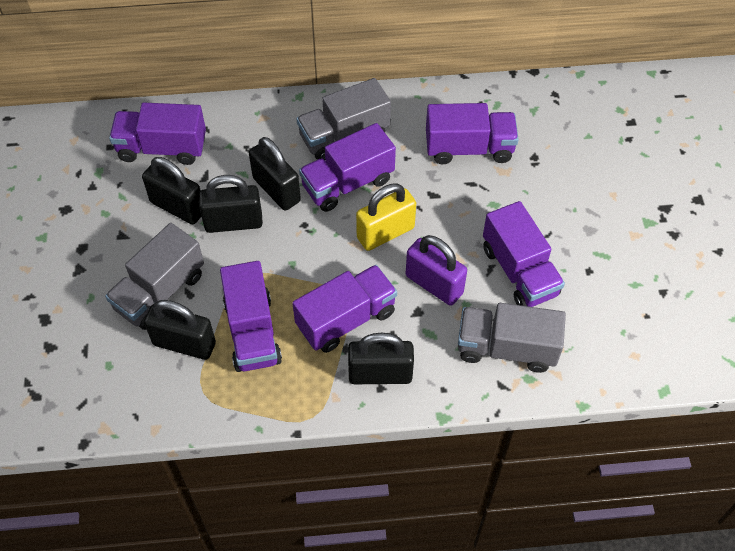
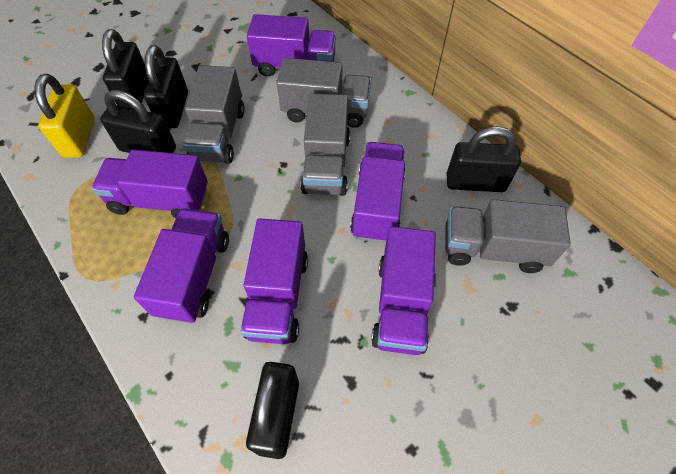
grey truck: 3 -> 4
purple padlock: 1 -> 0

